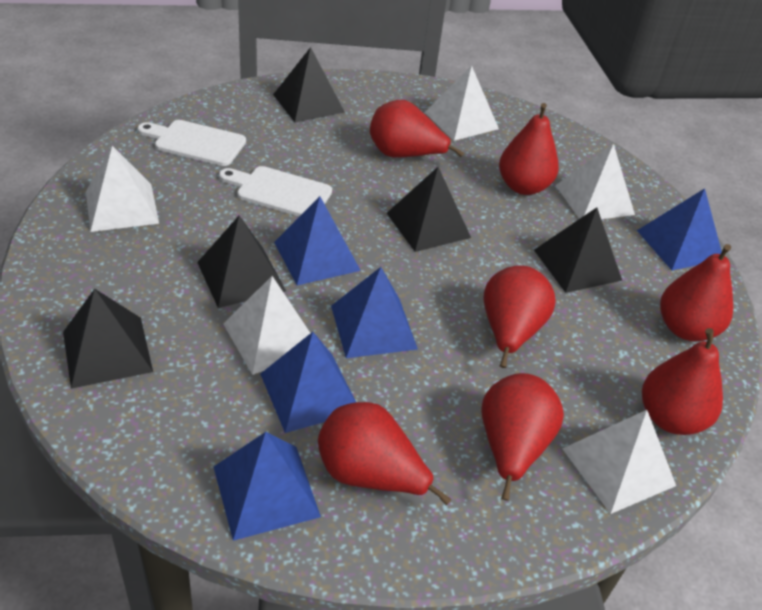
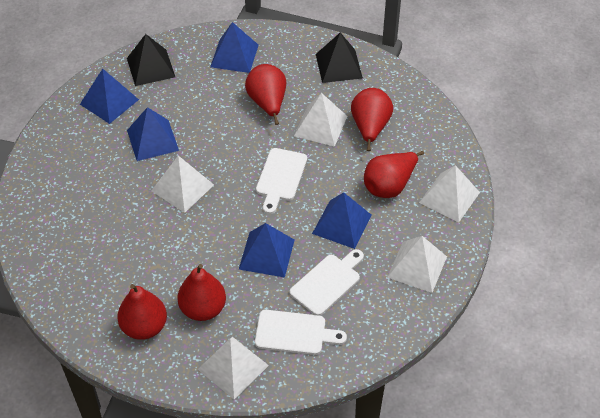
black pyramid: 5 -> 2
red pear: 7 -> 5
white cutting board: 2 -> 3

